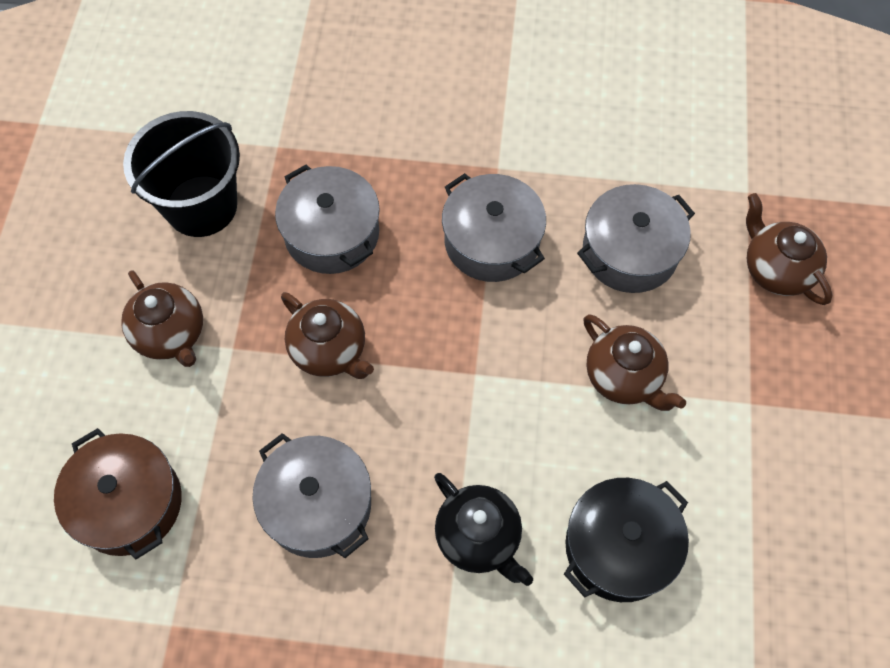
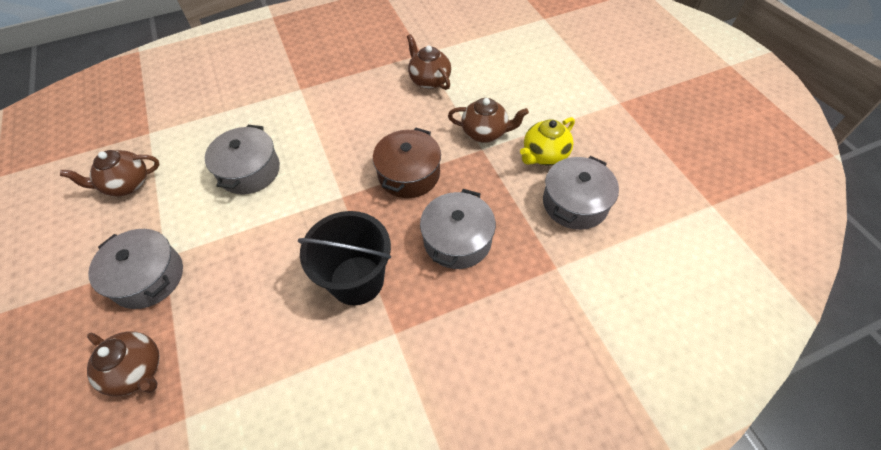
black pot: 1 -> 0
black teapot: 1 -> 0
yellow teapot: 0 -> 1

